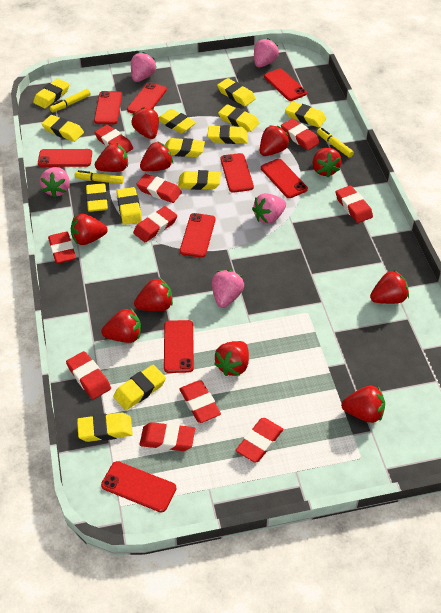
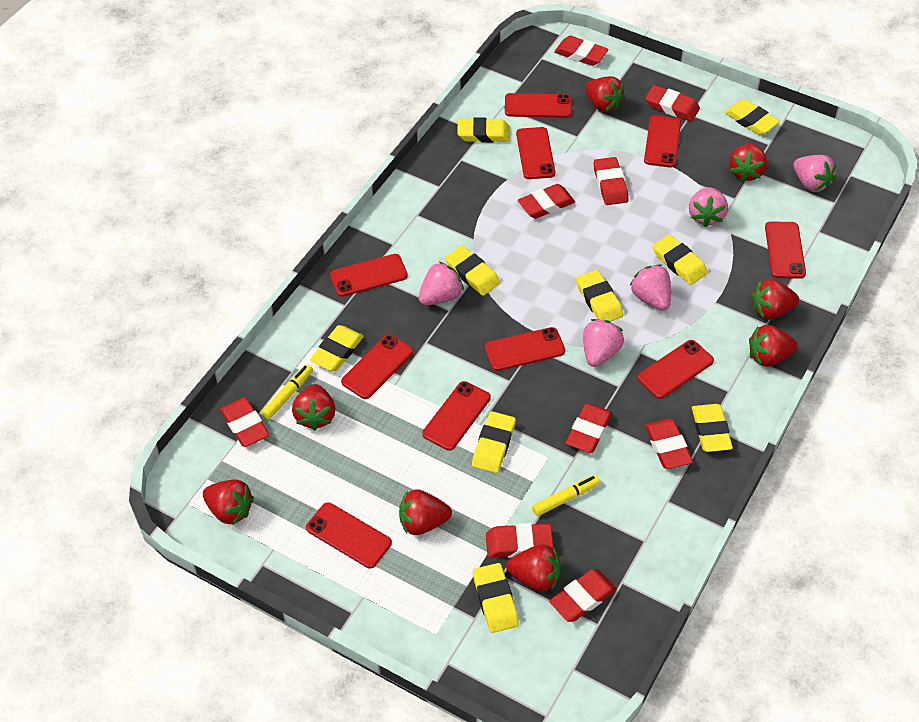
red eraser: 10 -> 9
red phone: 9 -> 10
red strawberry: 11 -> 8
yellow eraser: 13 -> 9
yellow marker: 3 -> 2

